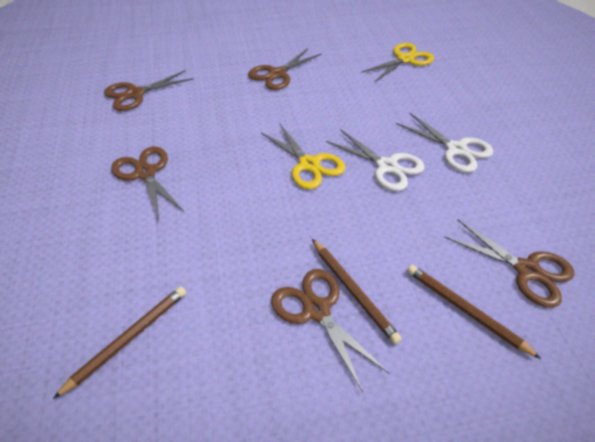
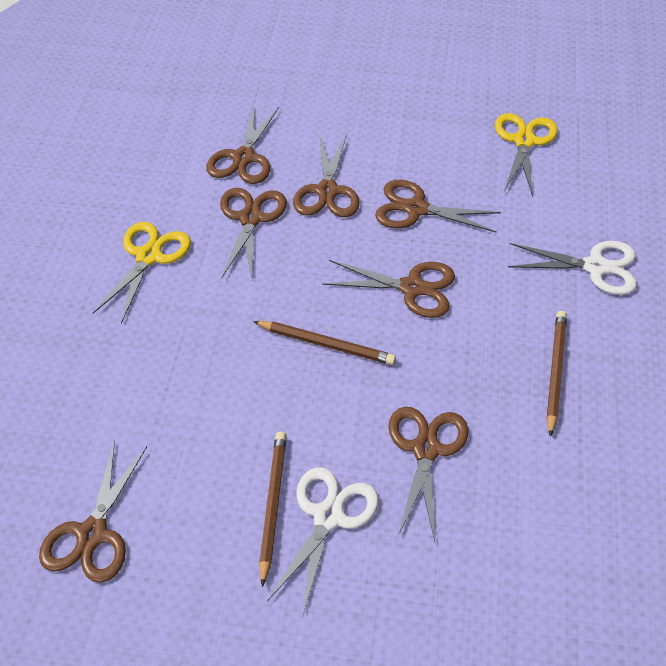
brown scissors: 5 -> 7

